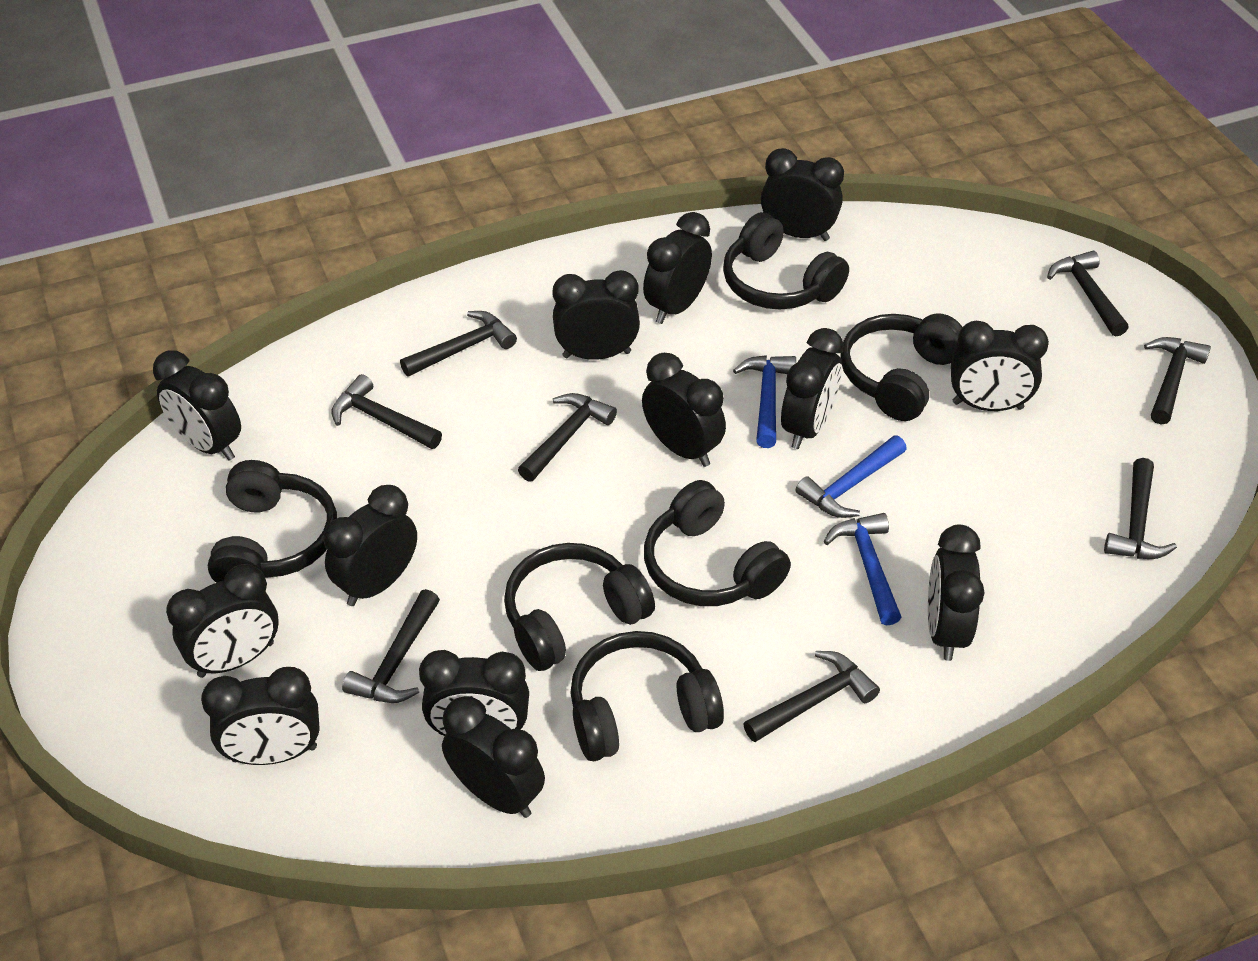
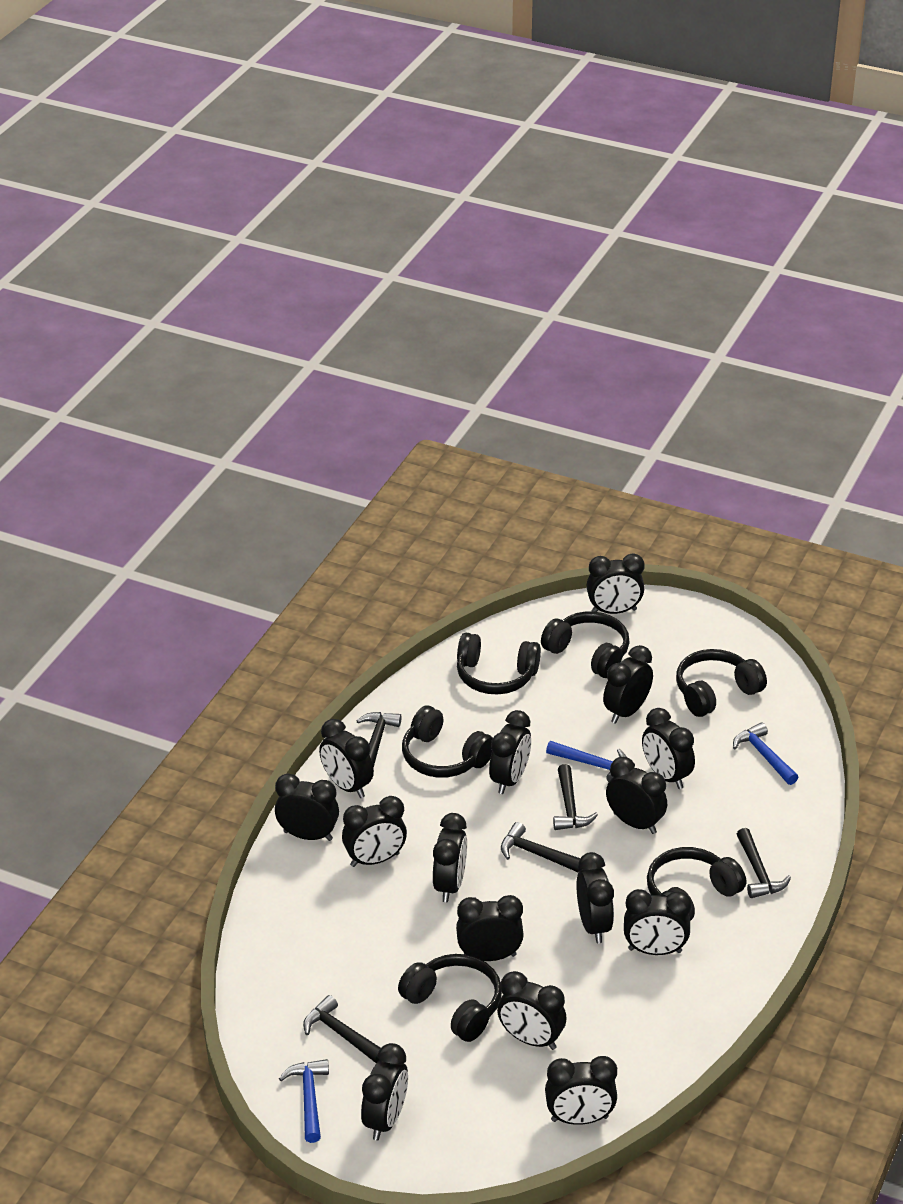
black clock: 13 -> 15
black hammer: 8 -> 5

